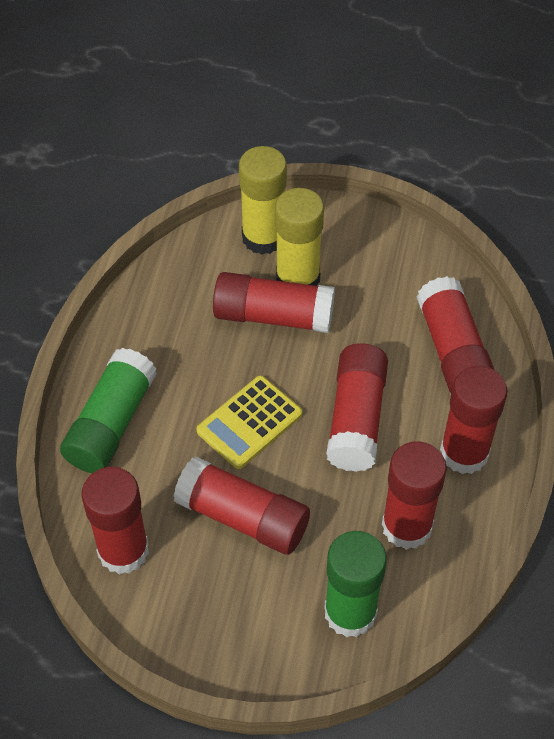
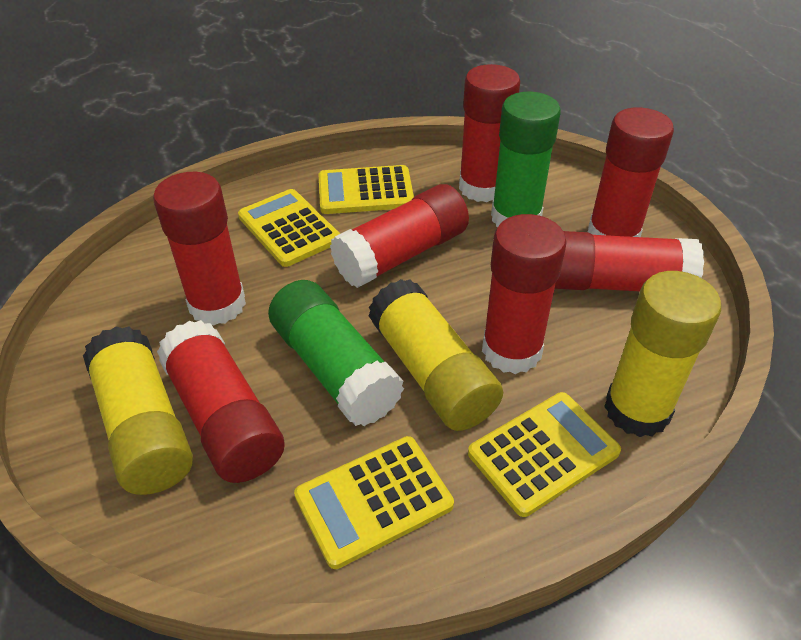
yellow calculator: 1 -> 4
yellow glue stick: 2 -> 3

